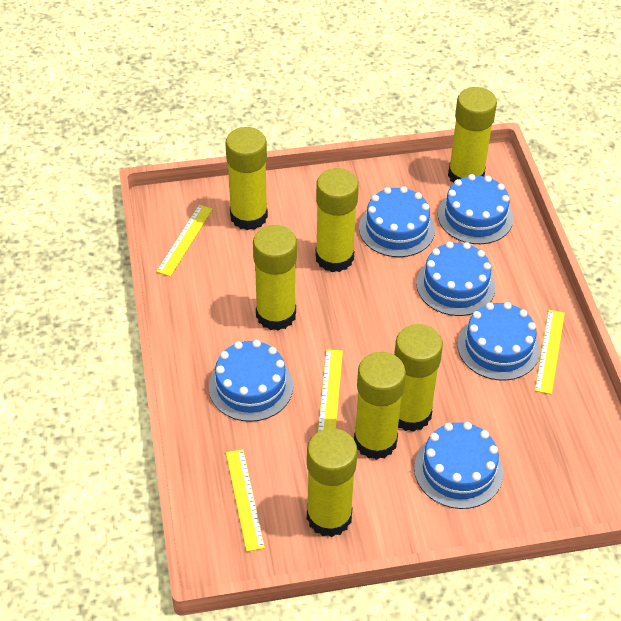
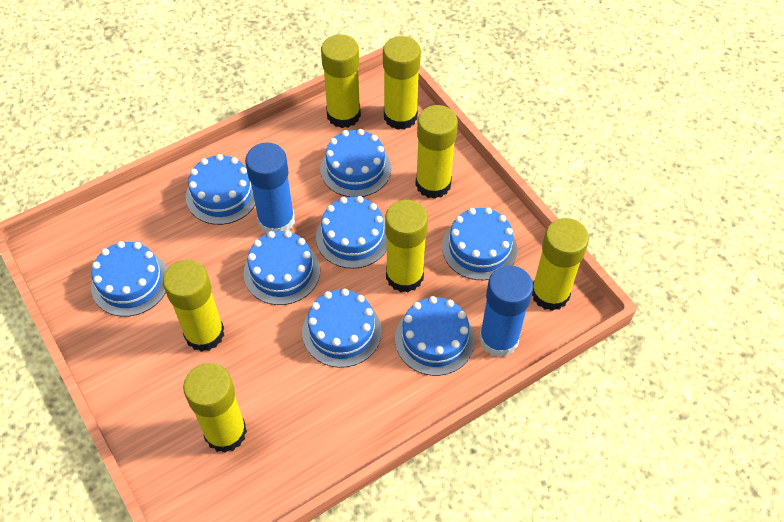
blue cake: 6 -> 8
blue glue stick: 0 -> 2
yellow ruler: 4 -> 0

